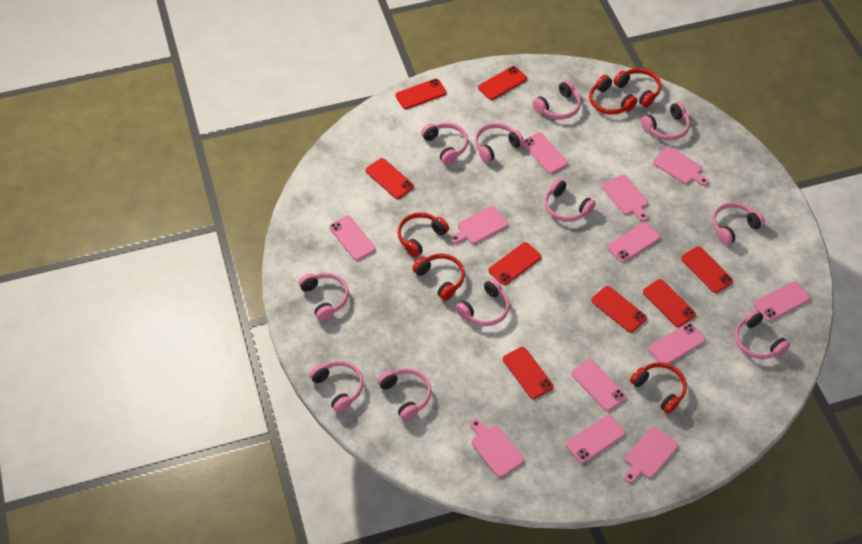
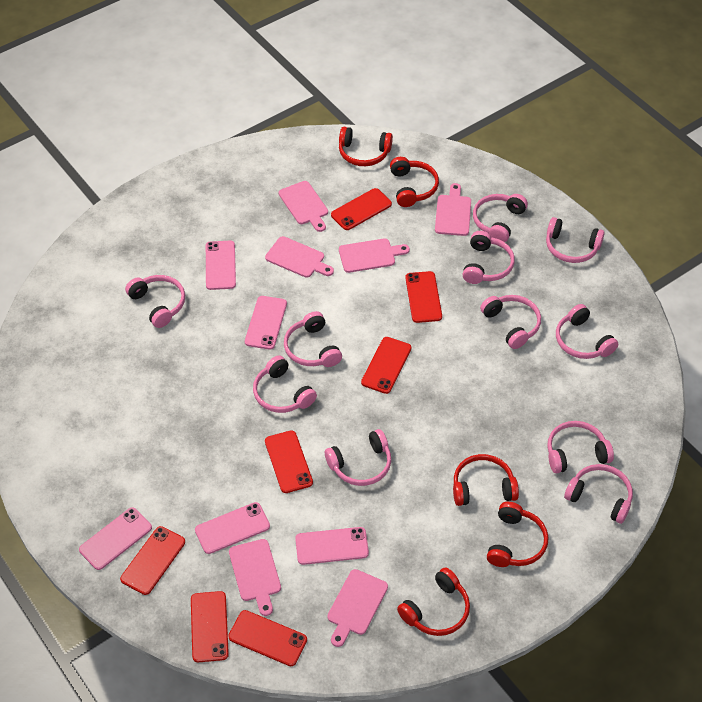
pink cutting board: 5 -> 6
pink phone: 7 -> 5
red phone: 8 -> 7

